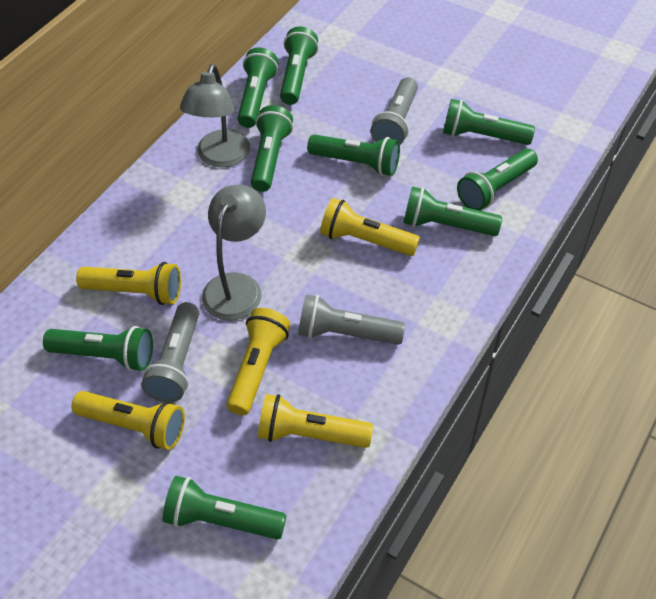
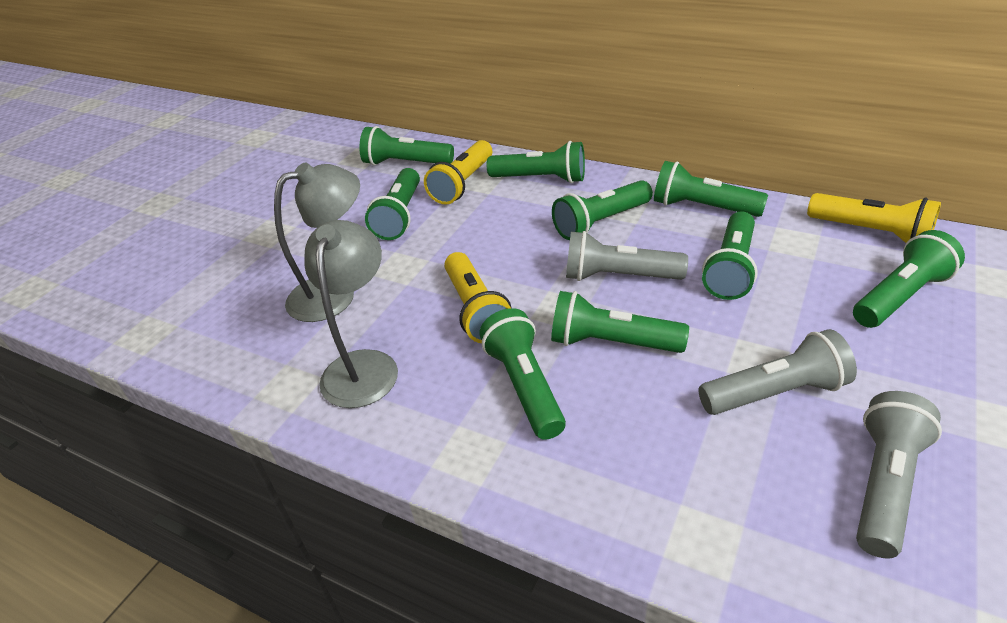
yellow flashlight: 5 -> 3

